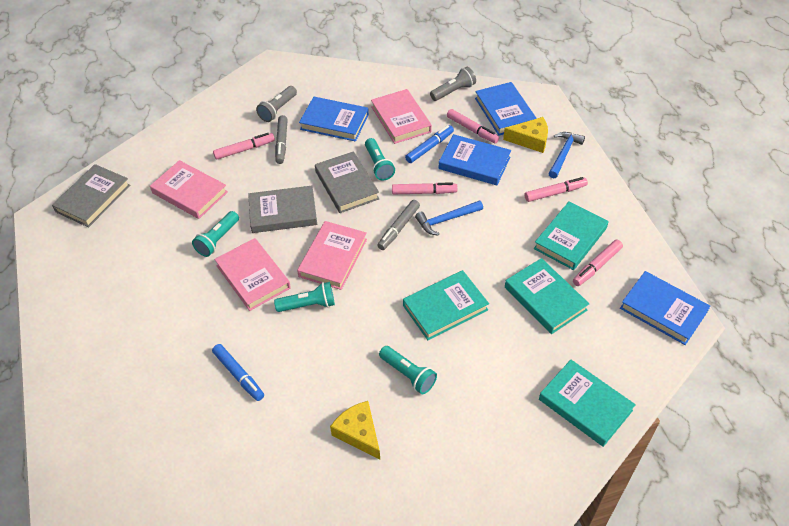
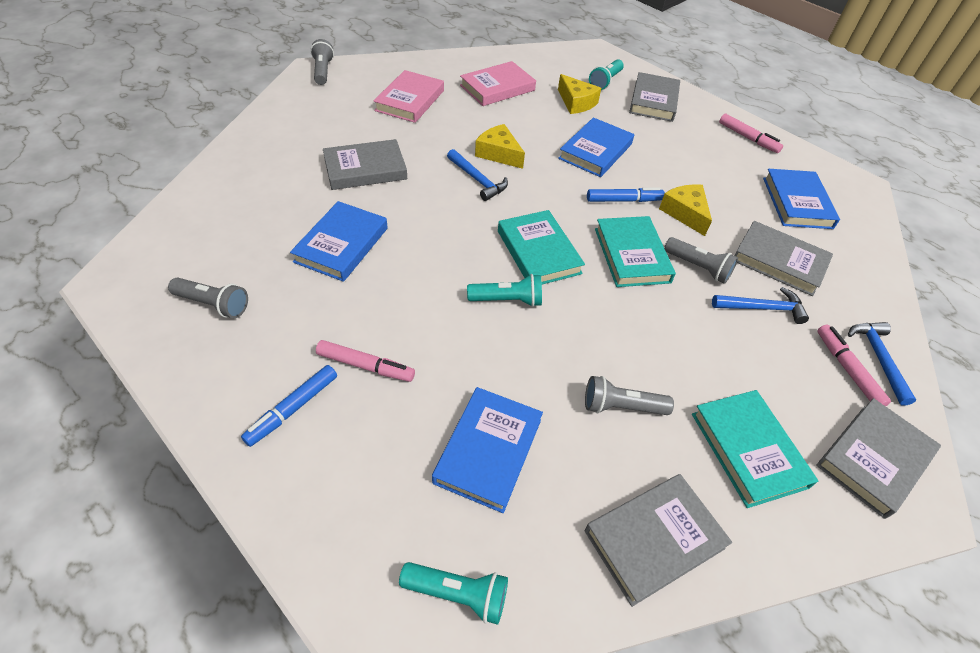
blue hammer: 2 -> 3
grey book: 3 -> 5
grey flashlight: 2 -> 4
grey marker: 2 -> 0
pink book: 4 -> 2
pink marker: 5 -> 3
turquoise book: 4 -> 3
turquoise flashlight: 4 -> 3
yellow cheese: 2 -> 3

